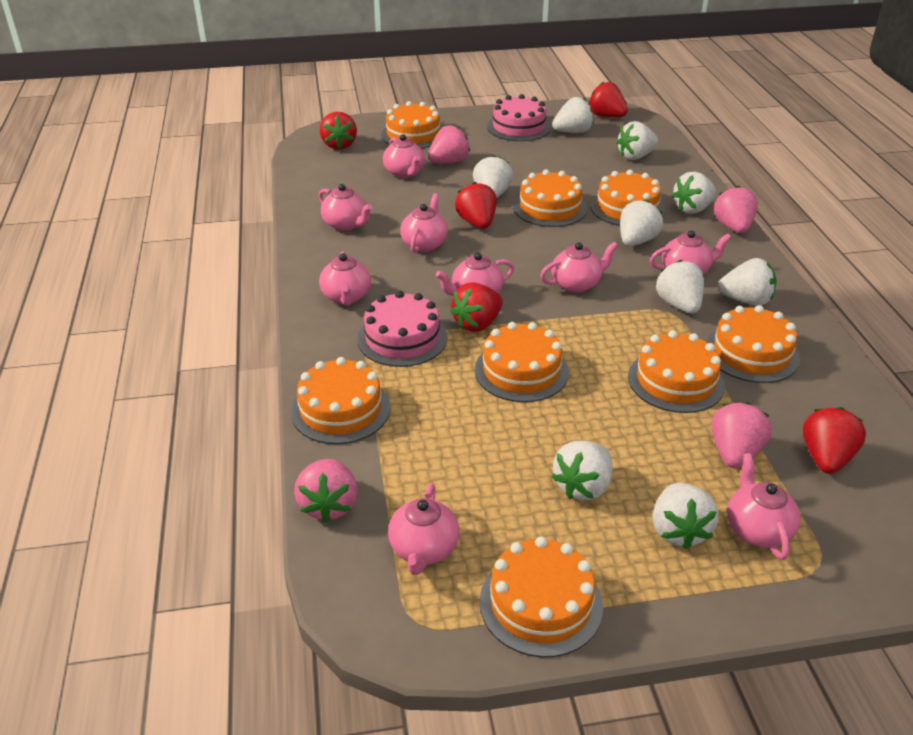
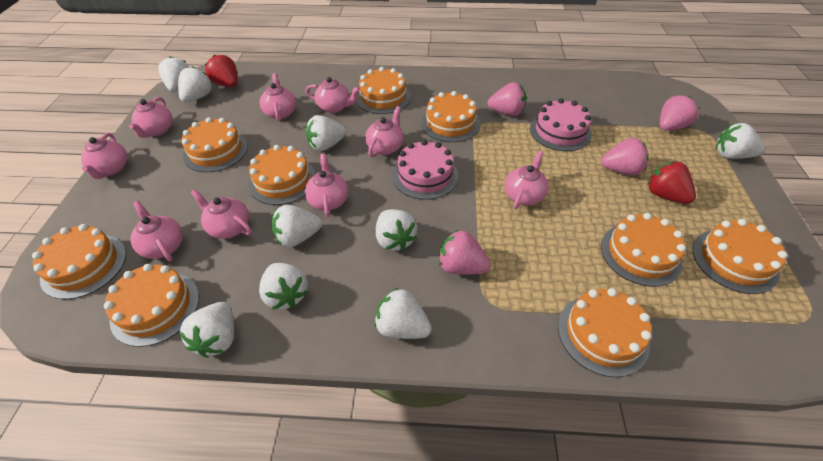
orange cake: 8 -> 9
red strawberry: 5 -> 2

